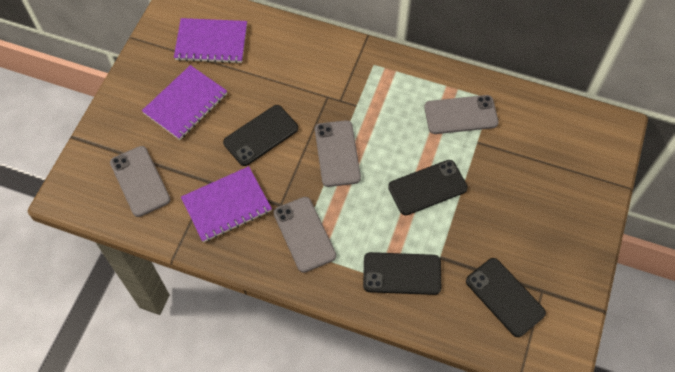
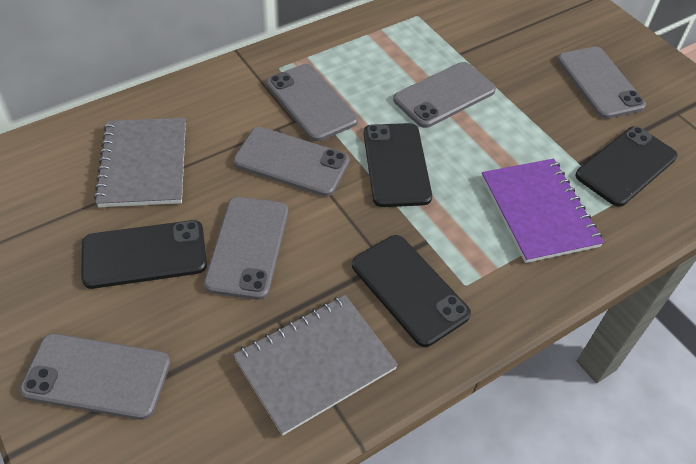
grey notebook: 0 -> 2
grey phone: 4 -> 6
purple notebook: 3 -> 1

